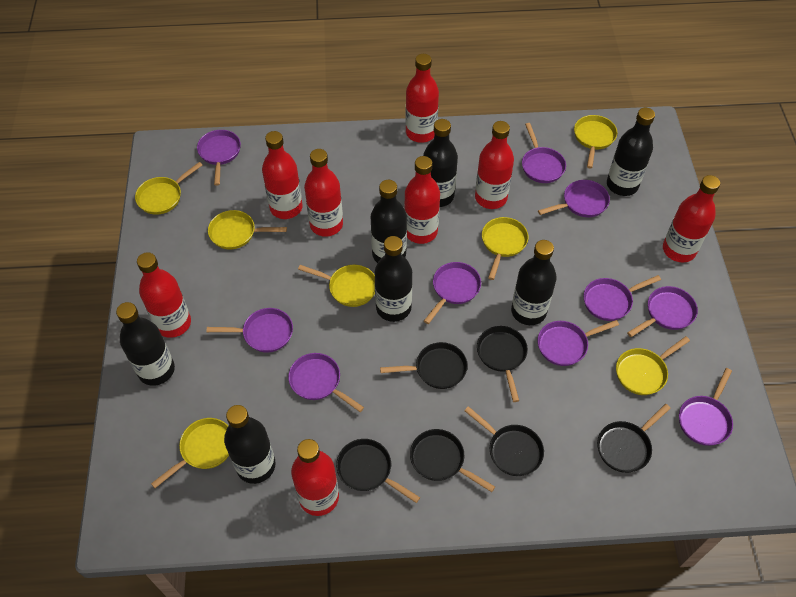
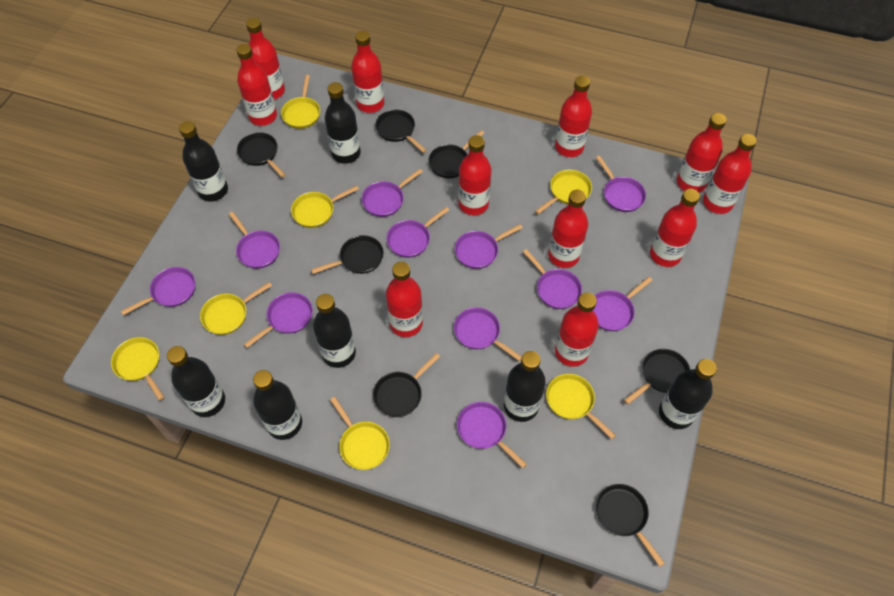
black pan: 6 -> 7
purple pan: 10 -> 11
red bottle: 8 -> 11

